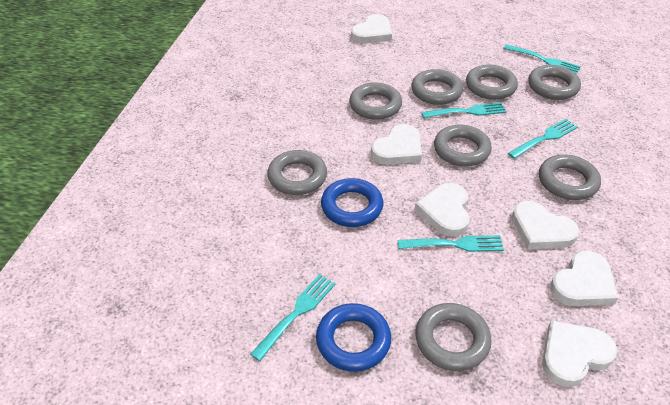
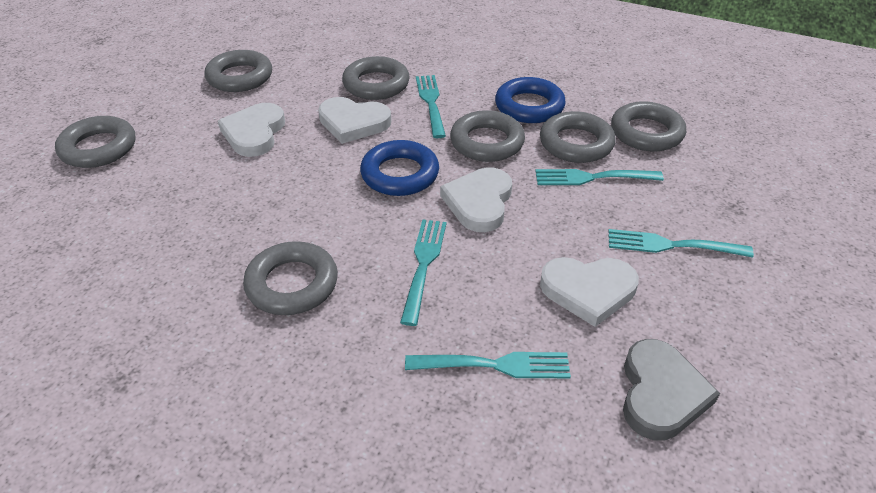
grey heart: 0 -> 1
grey ring: 8 -> 7
white heart: 6 -> 4

